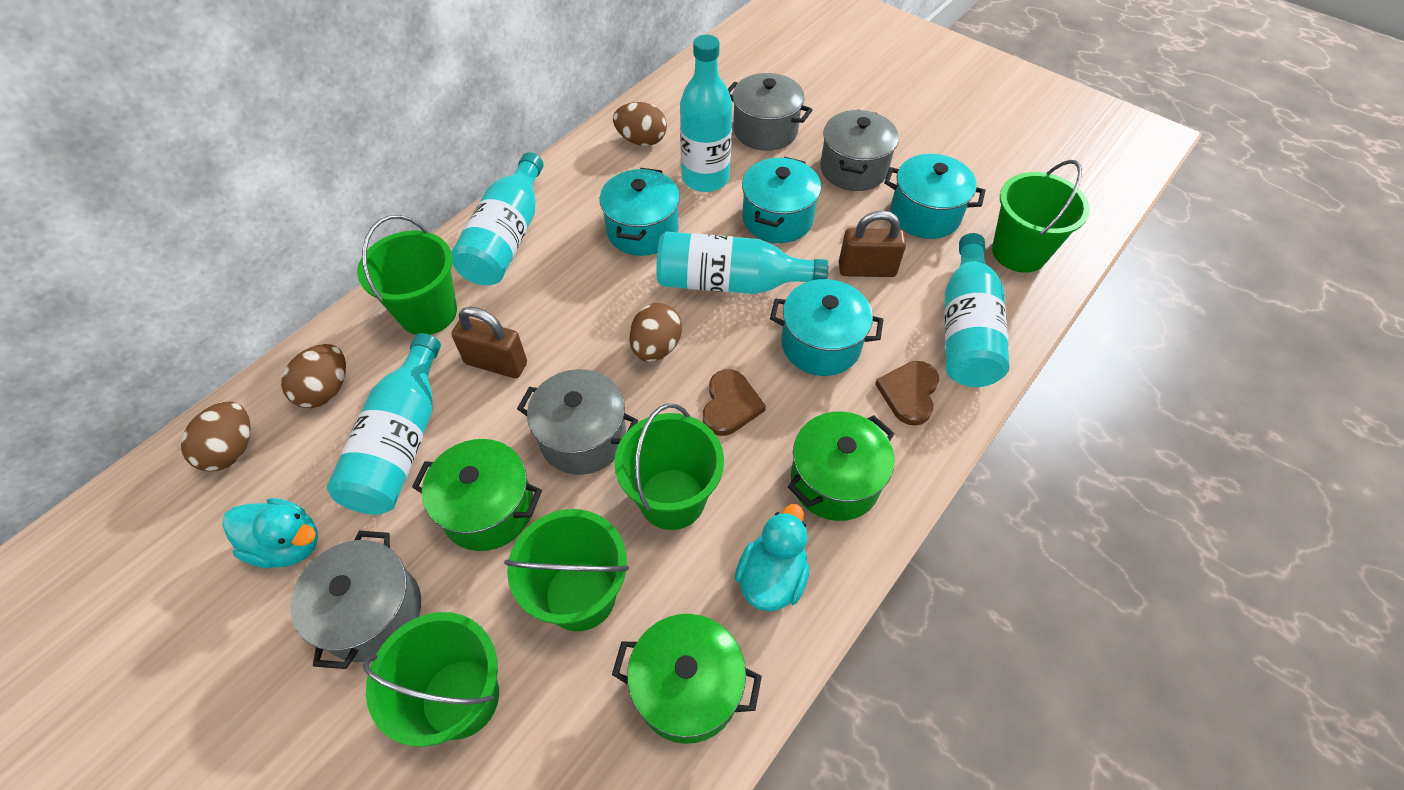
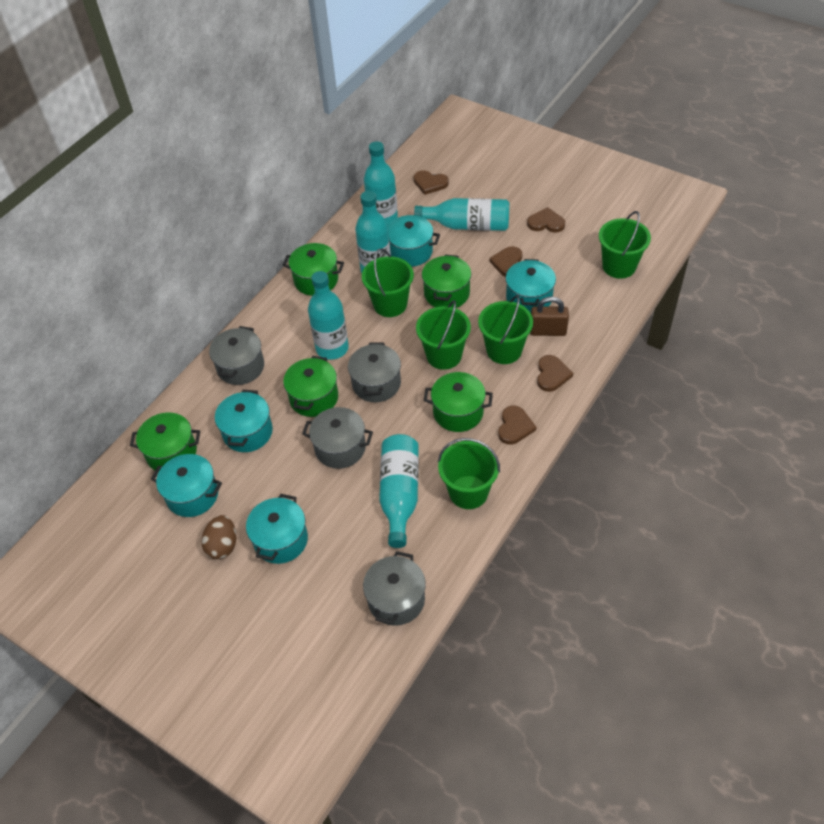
brown egg: 4 -> 1
brown heart: 2 -> 5
brown padlock: 2 -> 1
green pot: 3 -> 5
turquoise duck: 2 -> 0
turquoise pot: 4 -> 5

